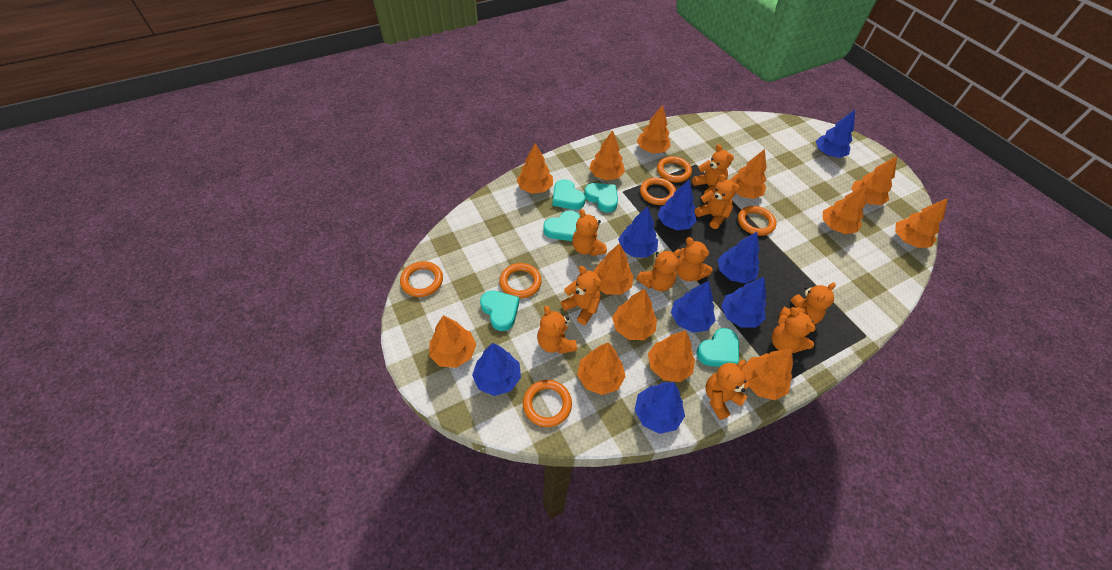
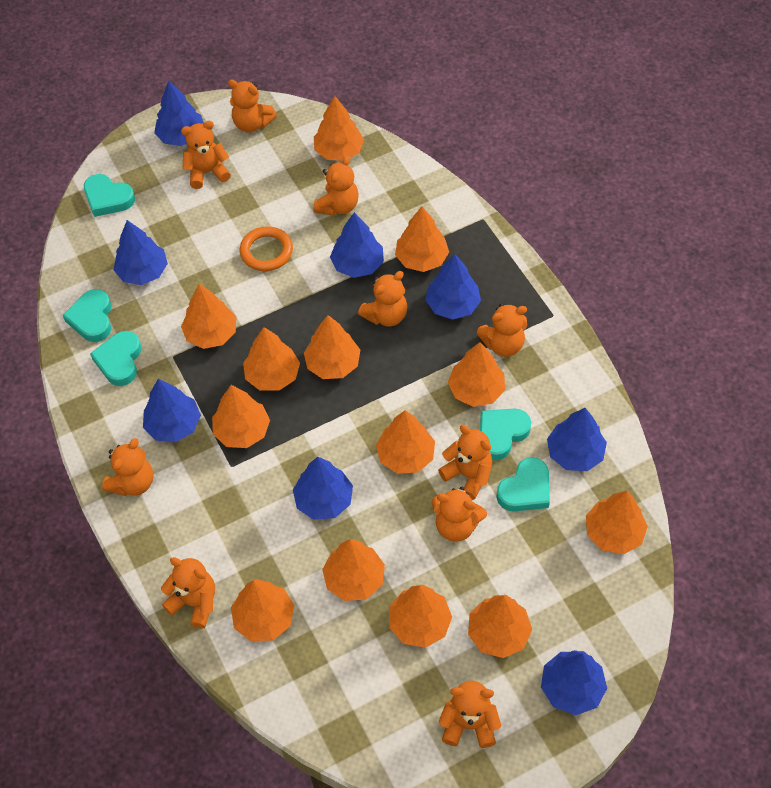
orange ring: 6 -> 1

